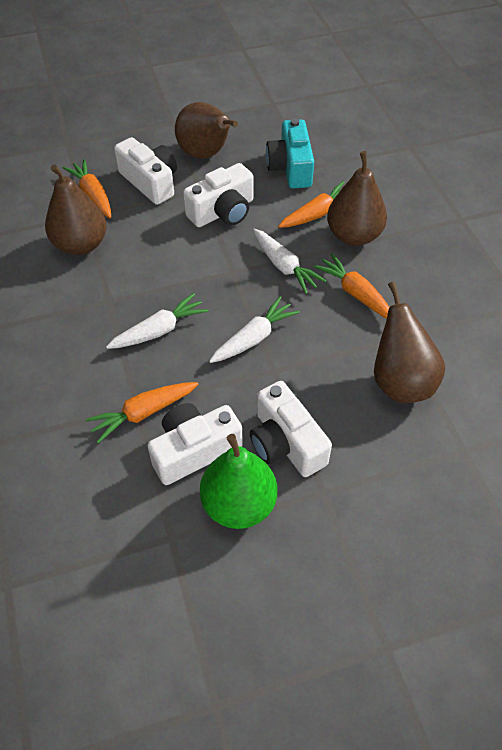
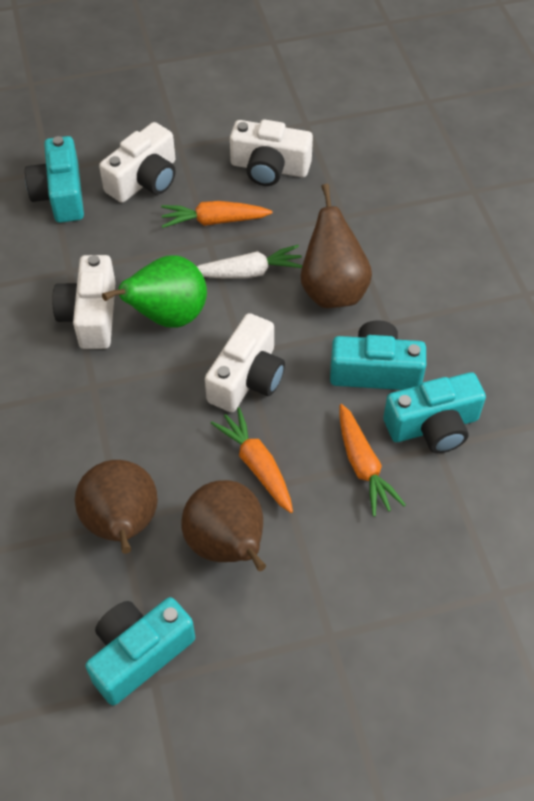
brown pear: 4 -> 3
orange carrot: 4 -> 3
turquoise camera: 1 -> 4
white carrot: 3 -> 1

